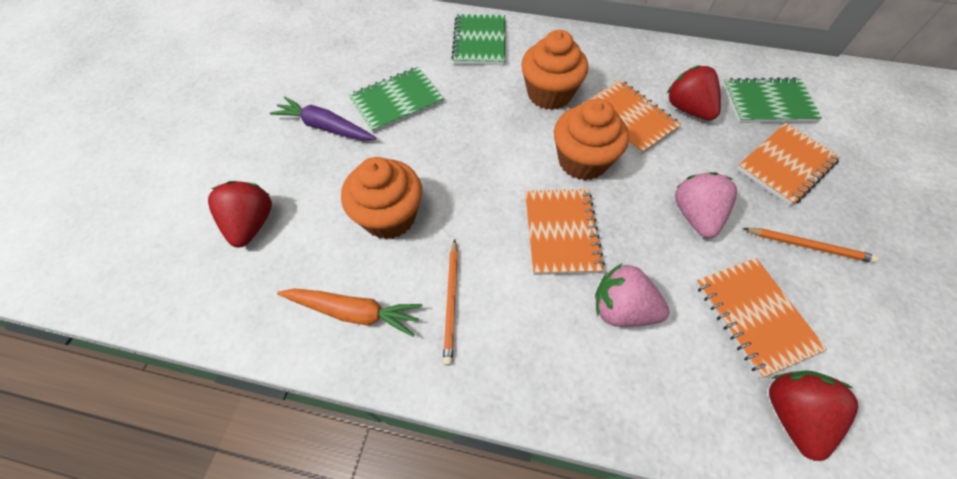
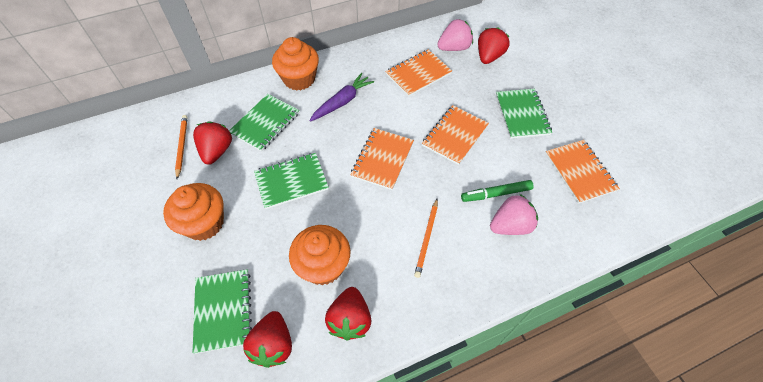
green marker: 0 -> 1
green notebook: 3 -> 4
orange carrot: 1 -> 0
red strawberry: 3 -> 4

